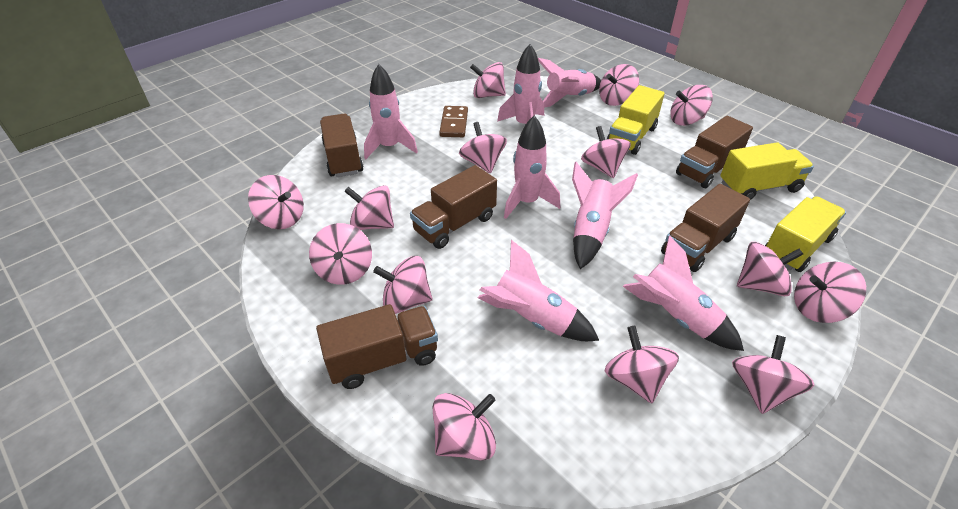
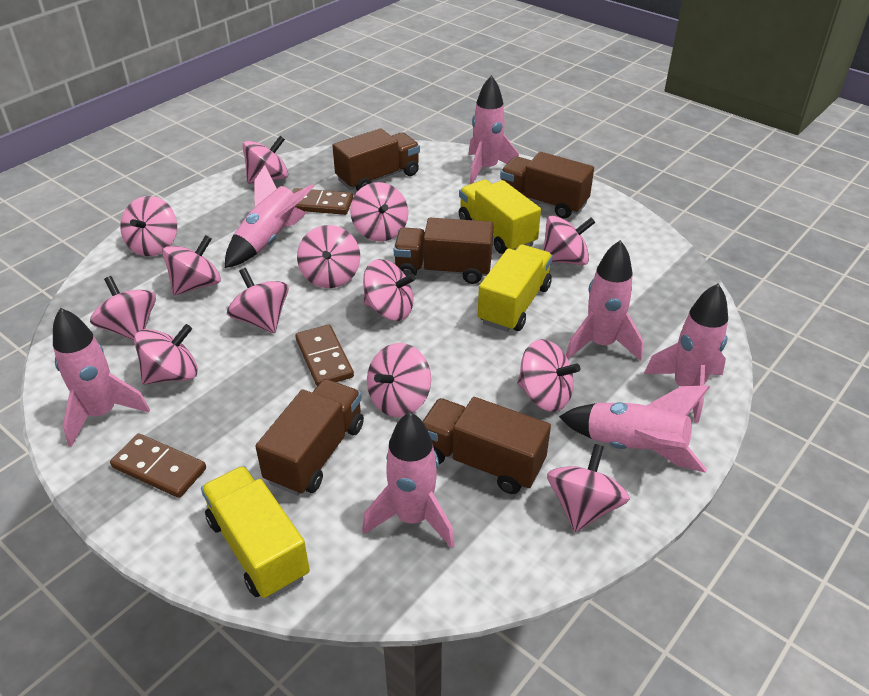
brown domino: 1 -> 3
pink spinning top: 14 -> 13

